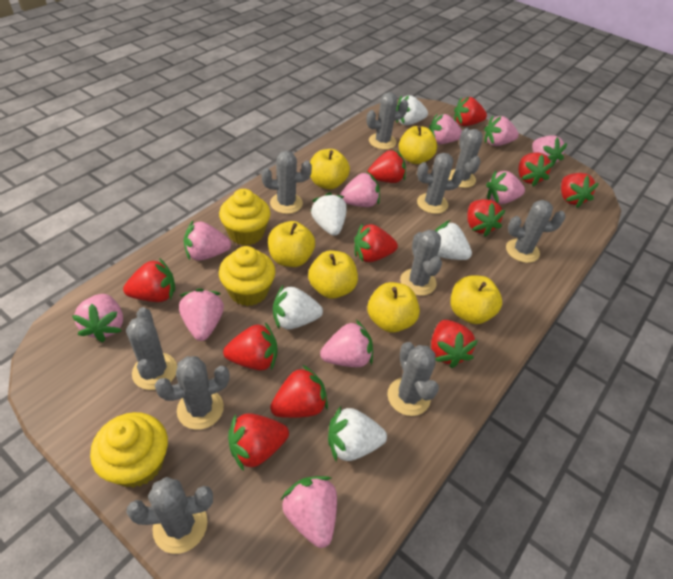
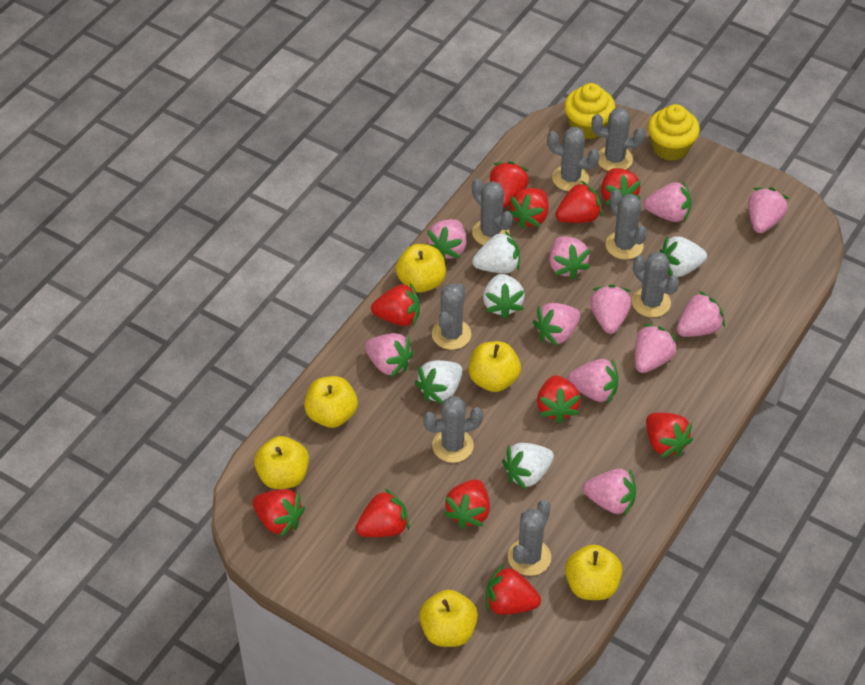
grey cactus: 10 -> 8
pink strawberry: 10 -> 11
yellow cupcake: 3 -> 2

